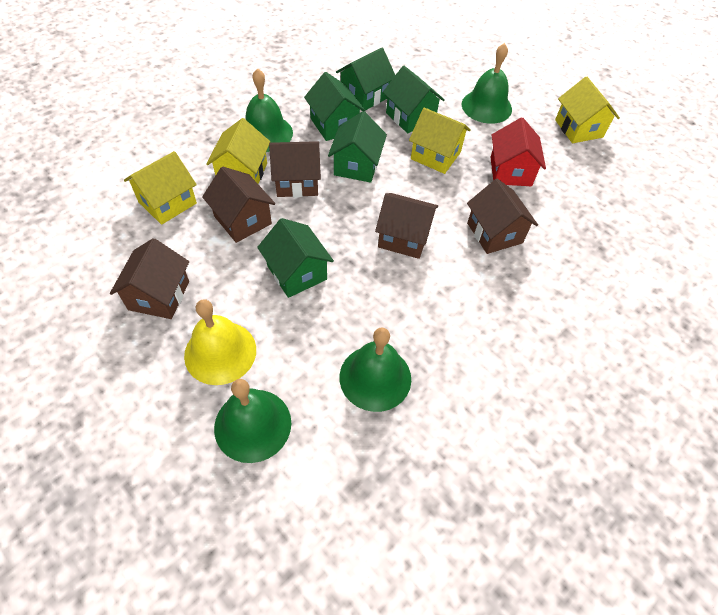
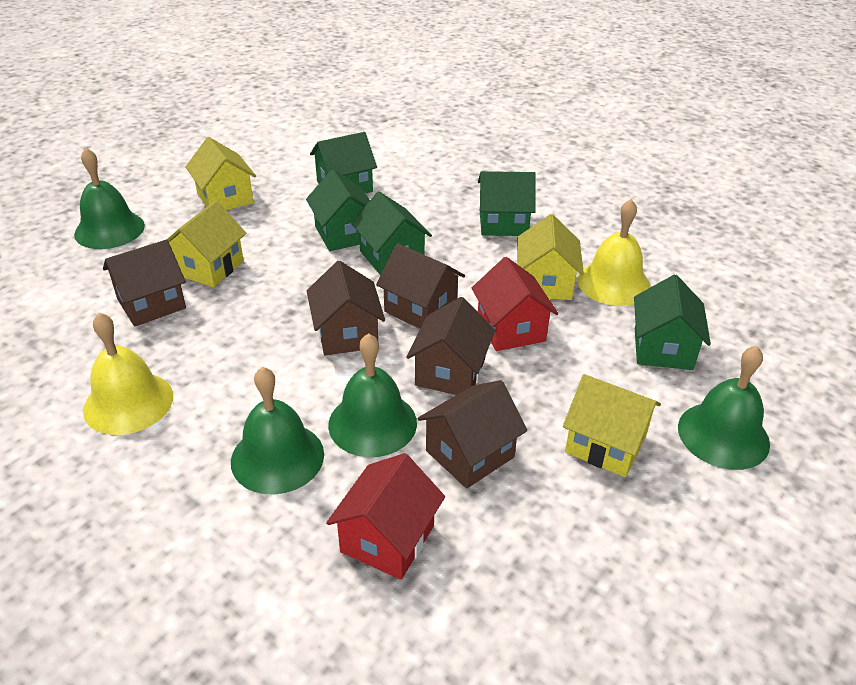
red house: 1 -> 2
yellow bell: 1 -> 2

